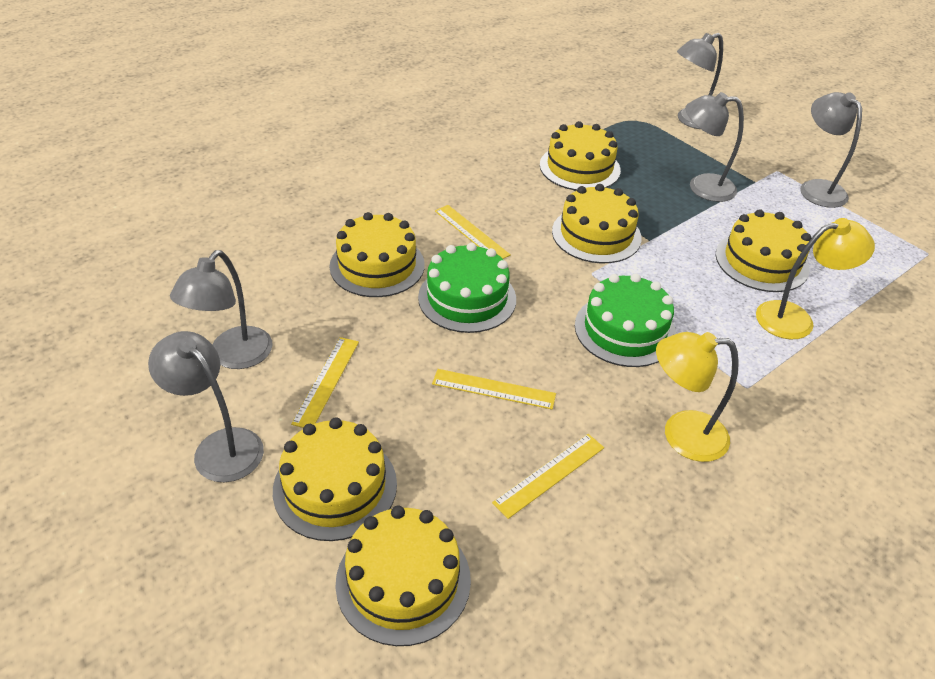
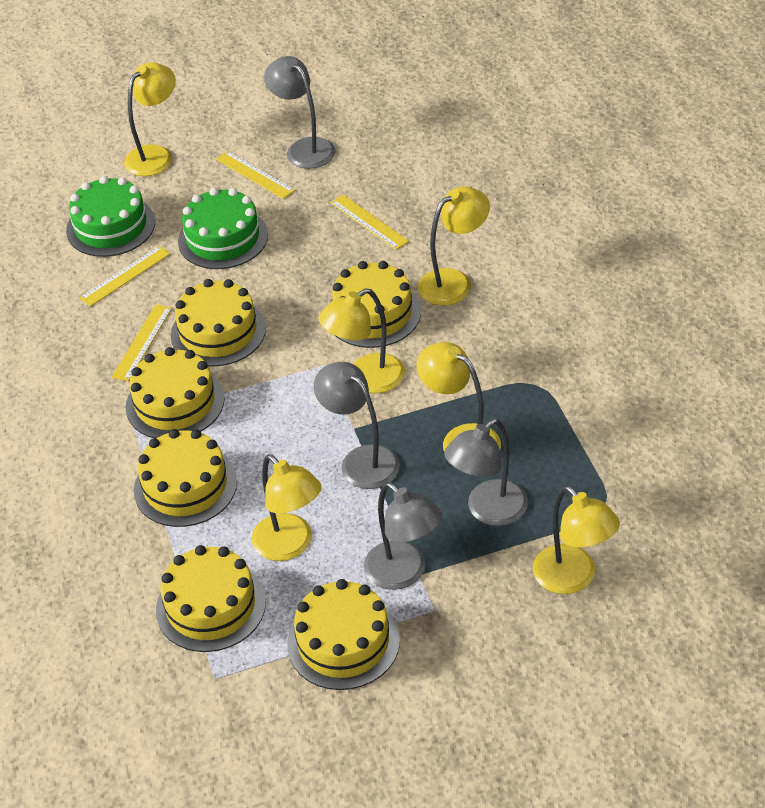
grey lamp: 5 -> 4
yellow lamp: 2 -> 6

